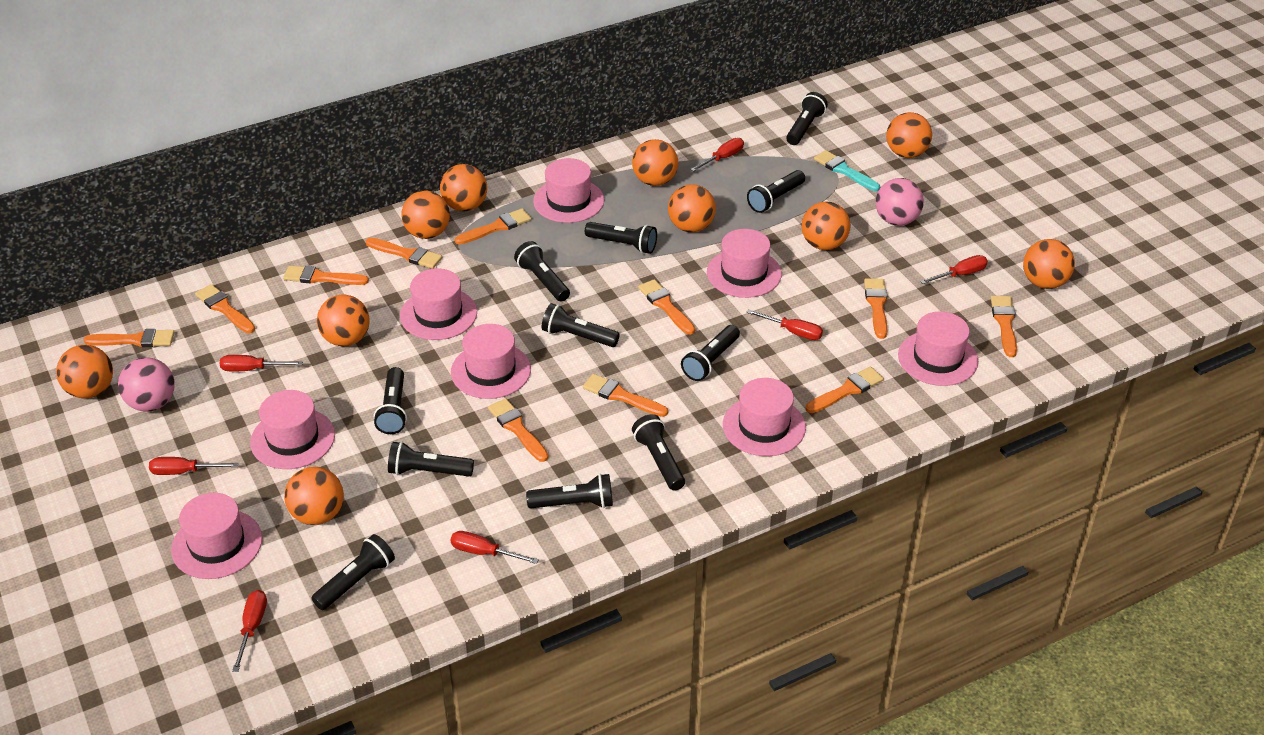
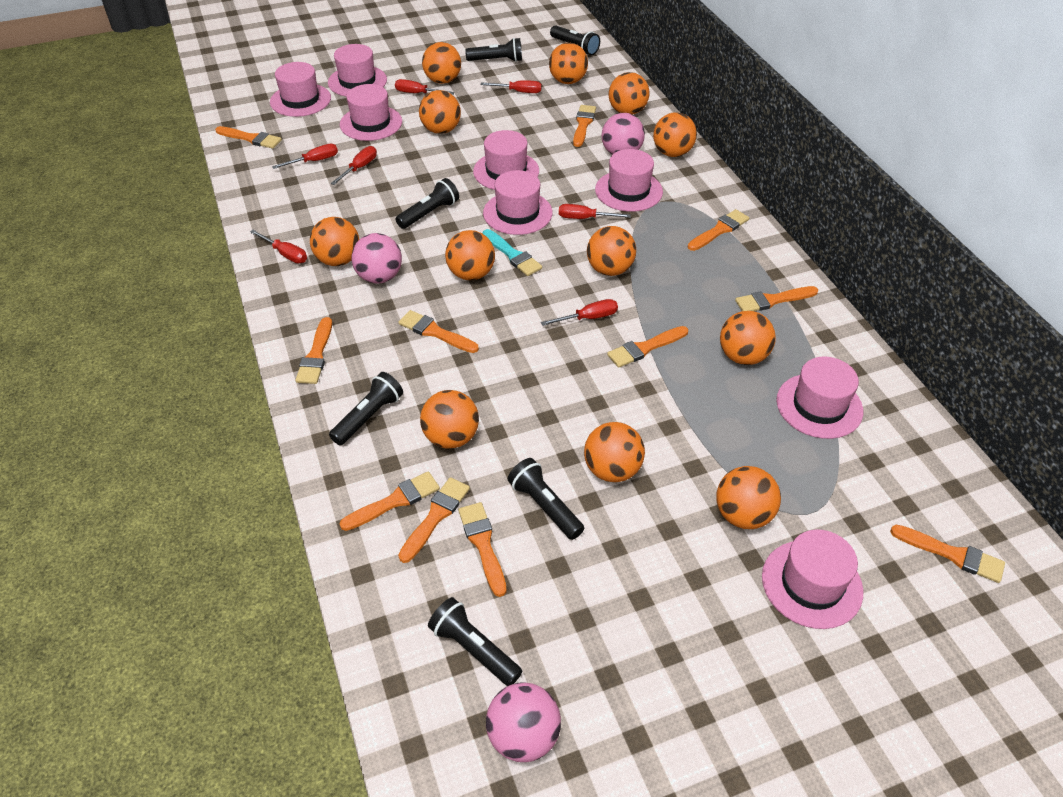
black flashlight: 11 -> 6
orange ball: 10 -> 12
pink ball: 2 -> 3

